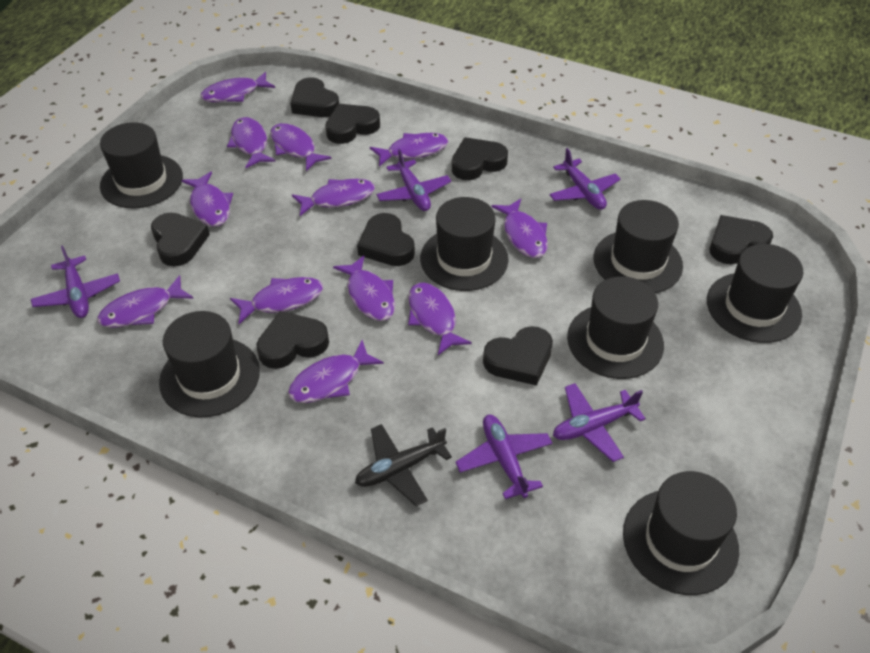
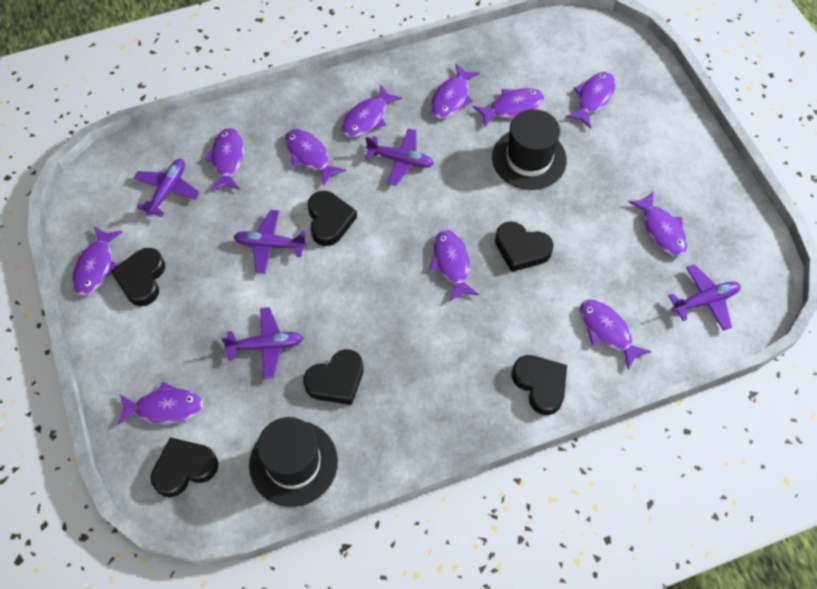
black hat: 7 -> 2
black heart: 8 -> 6
black plane: 1 -> 0
purple fish: 12 -> 11

